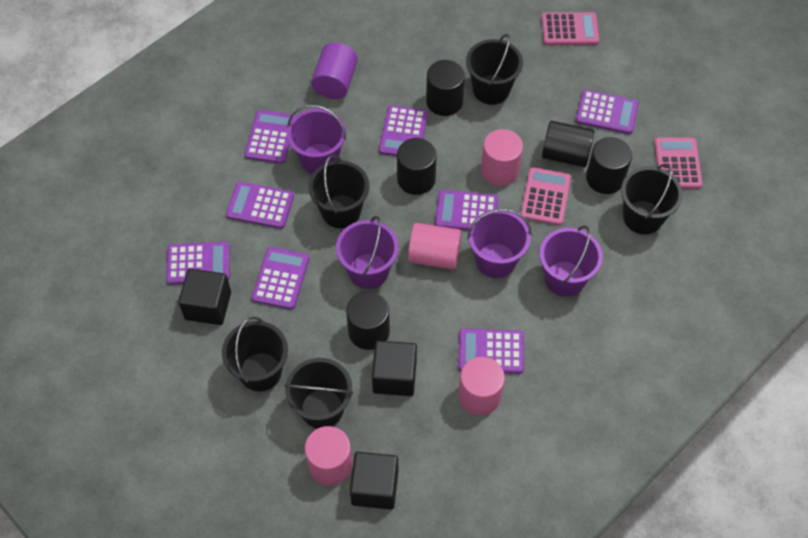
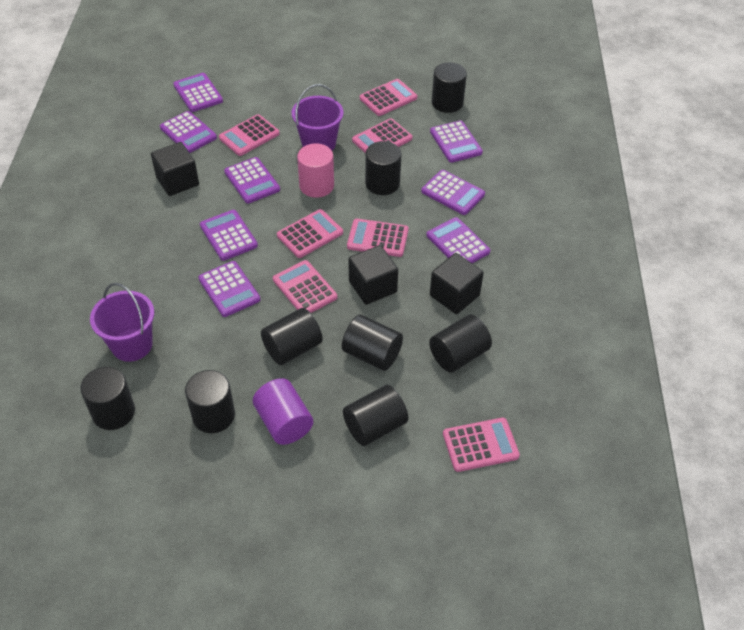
black bucket: 5 -> 0
black cylinder: 5 -> 8
pink calculator: 3 -> 7
pink cylinder: 4 -> 1
purple bucket: 4 -> 2

